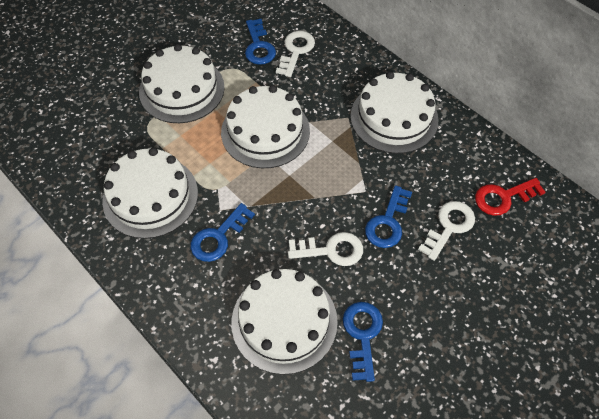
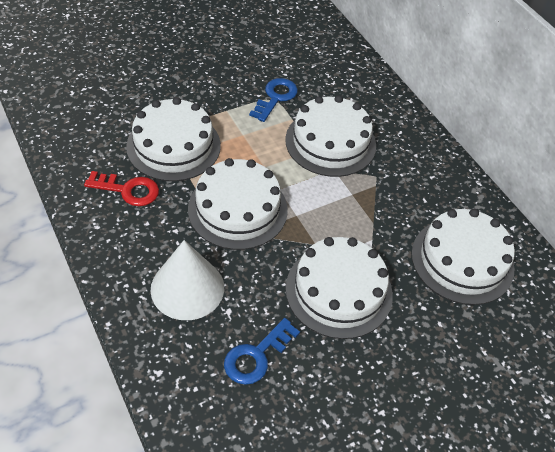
blue key: 4 -> 2
white cone: 0 -> 1
white key: 3 -> 0

